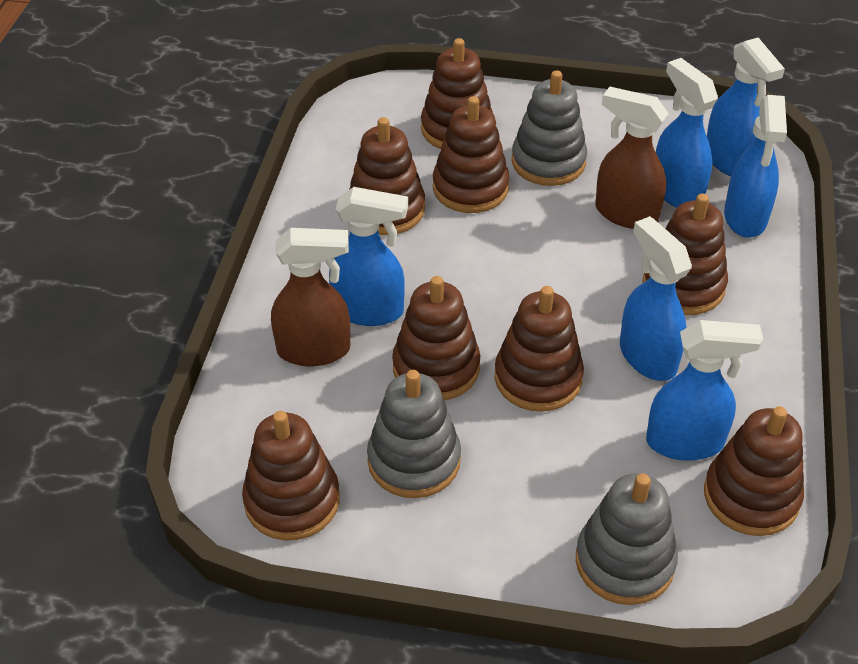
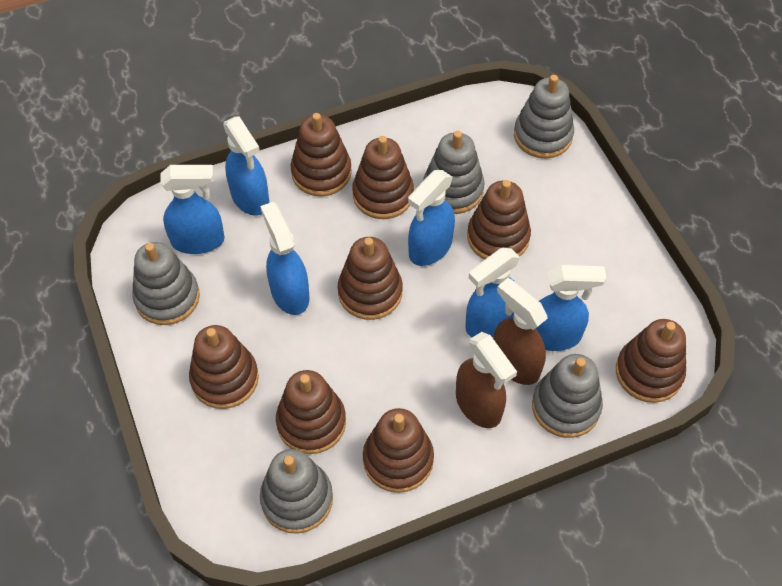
grey stacking toy: 3 -> 5

